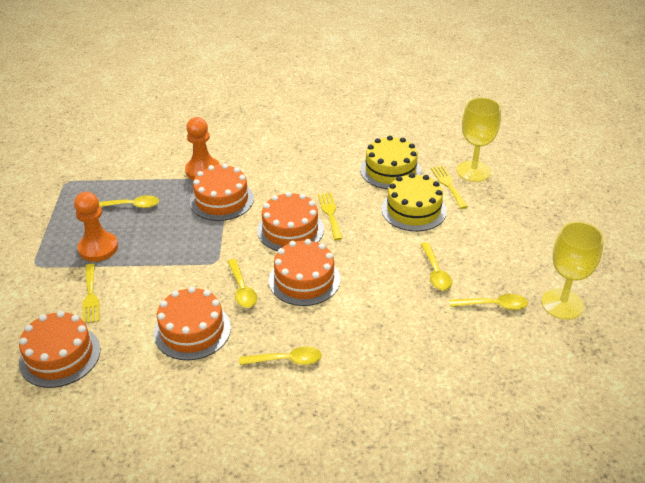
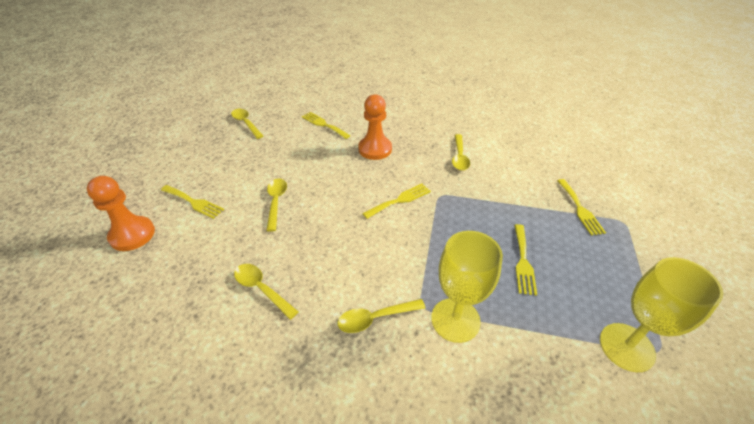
orange cake: 5 -> 0
yellow cake: 2 -> 0
yellow fork: 3 -> 5

